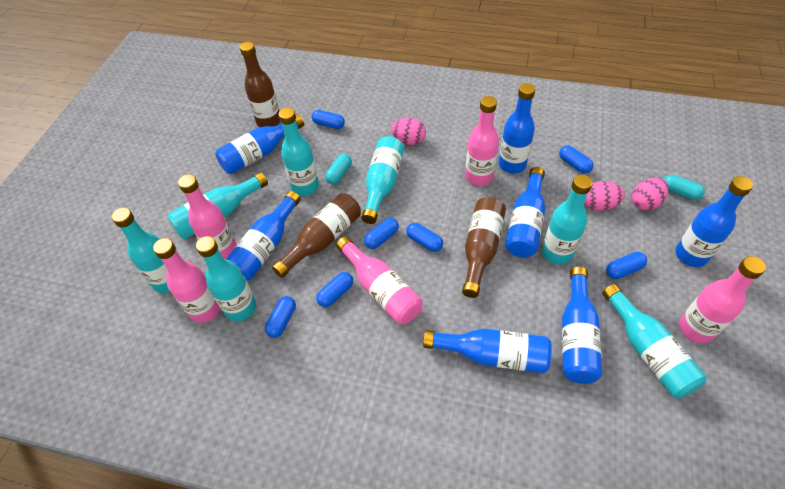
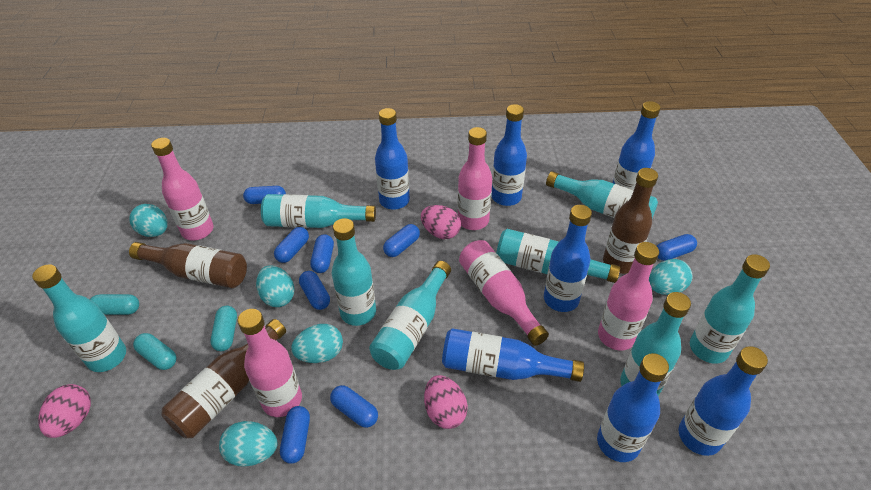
blue capsule: 7 -> 8
turquoise bottle: 7 -> 8
turquoise capsule: 2 -> 3
turquoise egg: 0 -> 5

